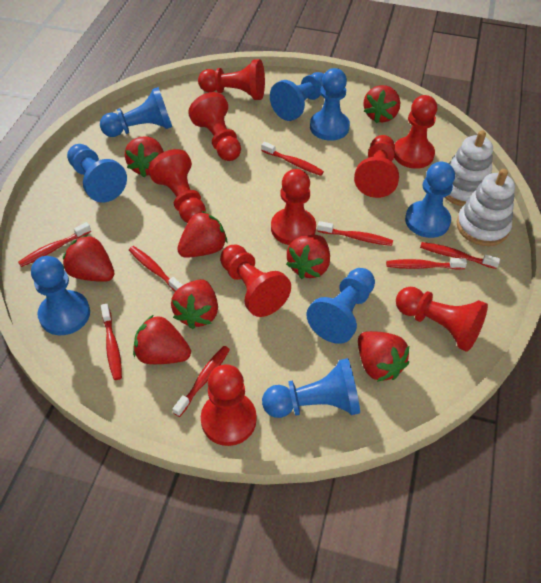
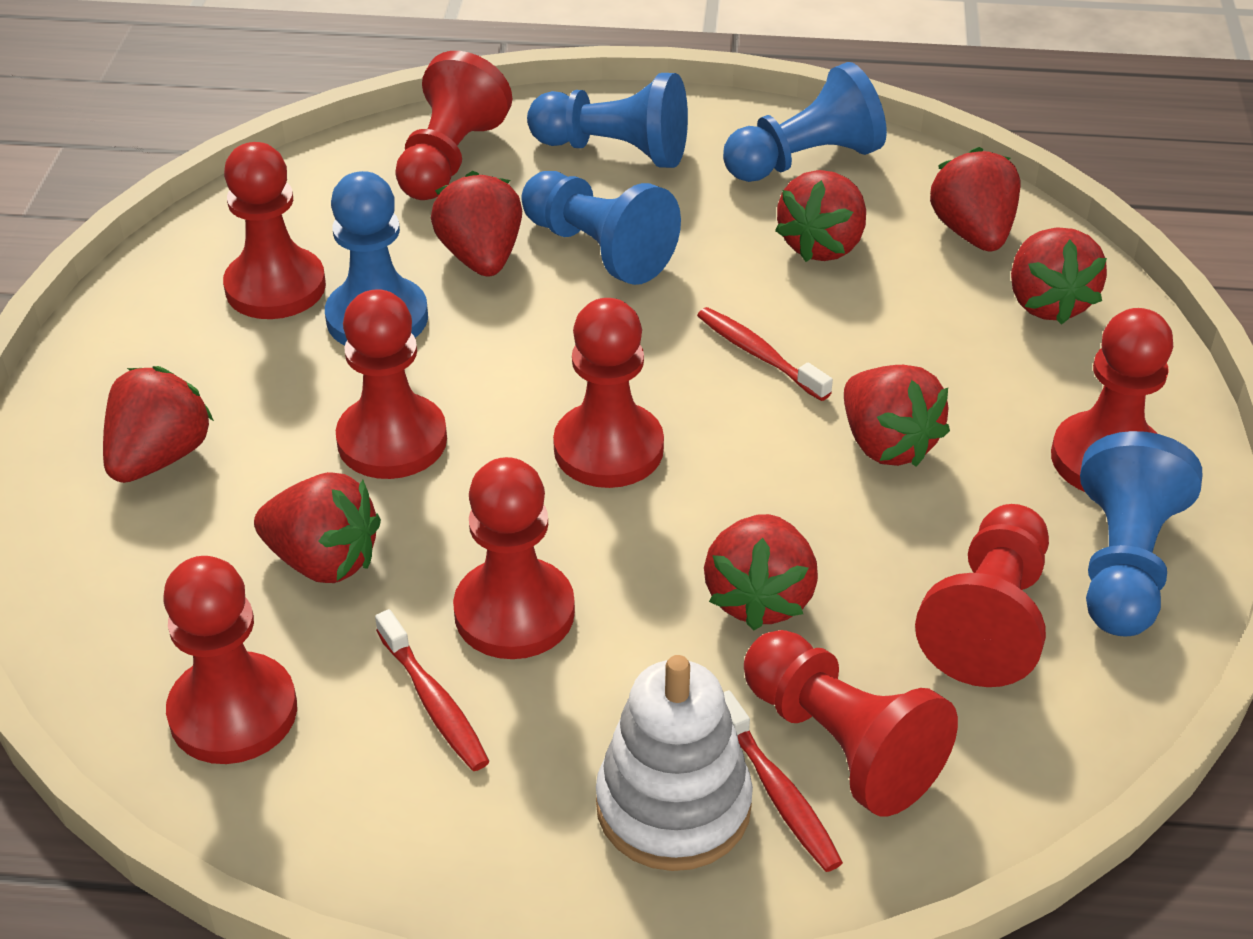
blue pawn: 8 -> 5
red toothbrush: 8 -> 3
white stacking toy: 2 -> 1

